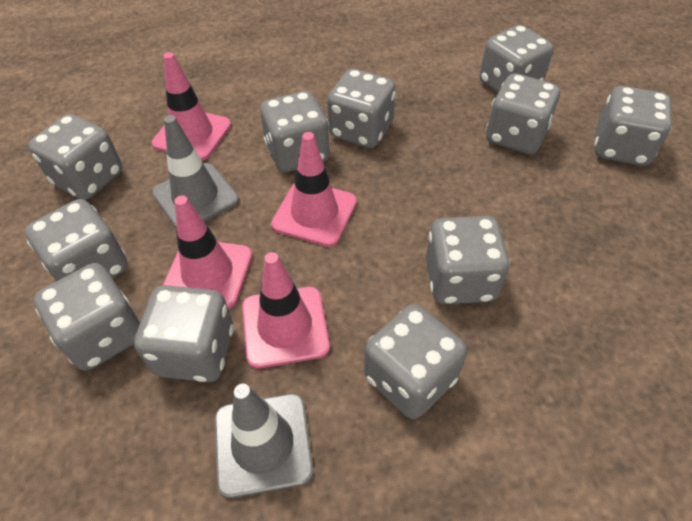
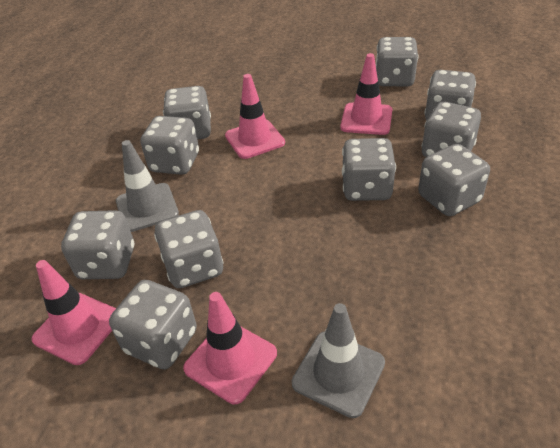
grey dice: 11 -> 10

